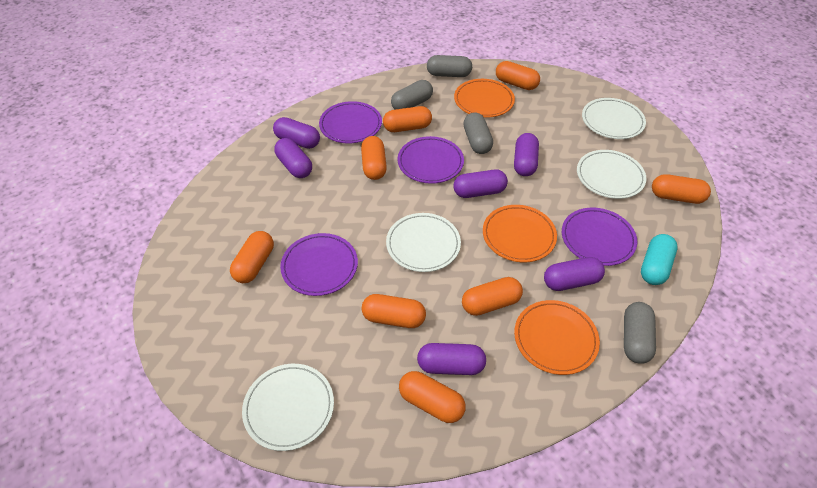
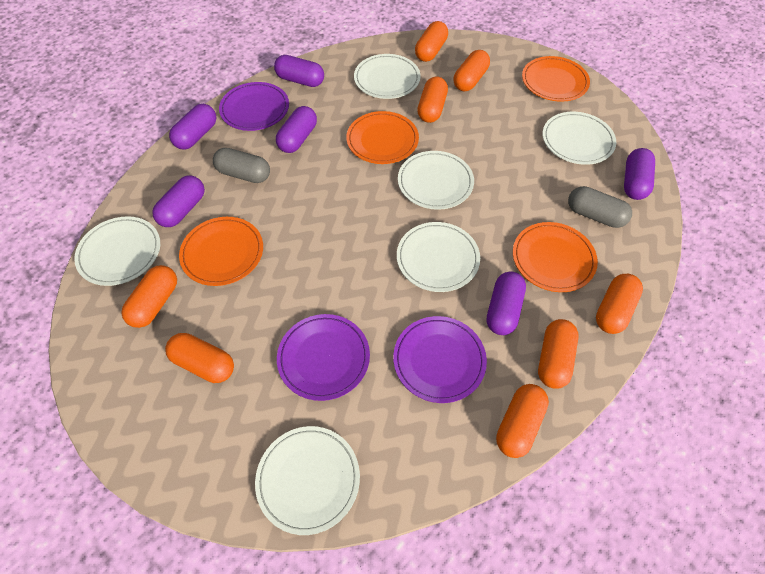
grey capsule: 4 -> 2
orange plate: 3 -> 4
purple plate: 4 -> 3
turquoise capsule: 1 -> 0
white plate: 4 -> 6

